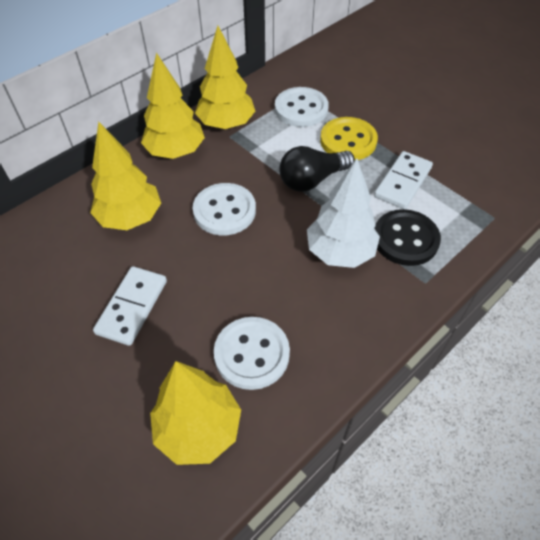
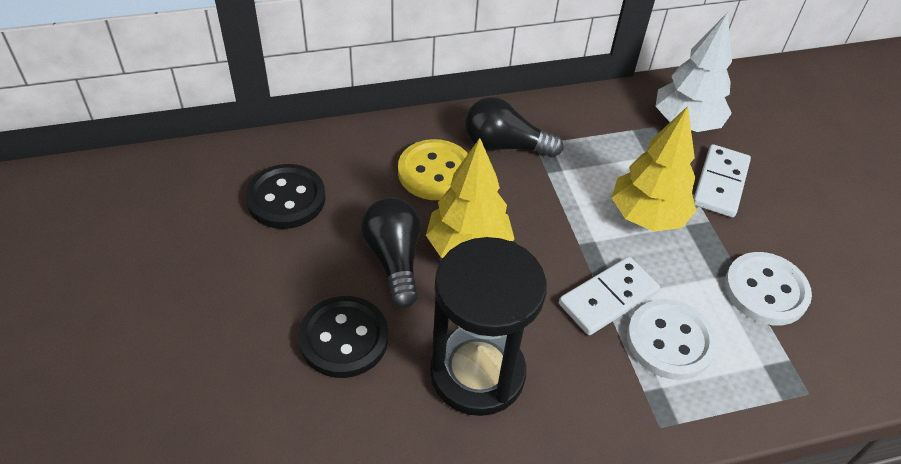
black button: 1 -> 2
black hourglass: 0 -> 1
black light bulb: 1 -> 2
white button: 3 -> 2
yellow tree: 4 -> 2

